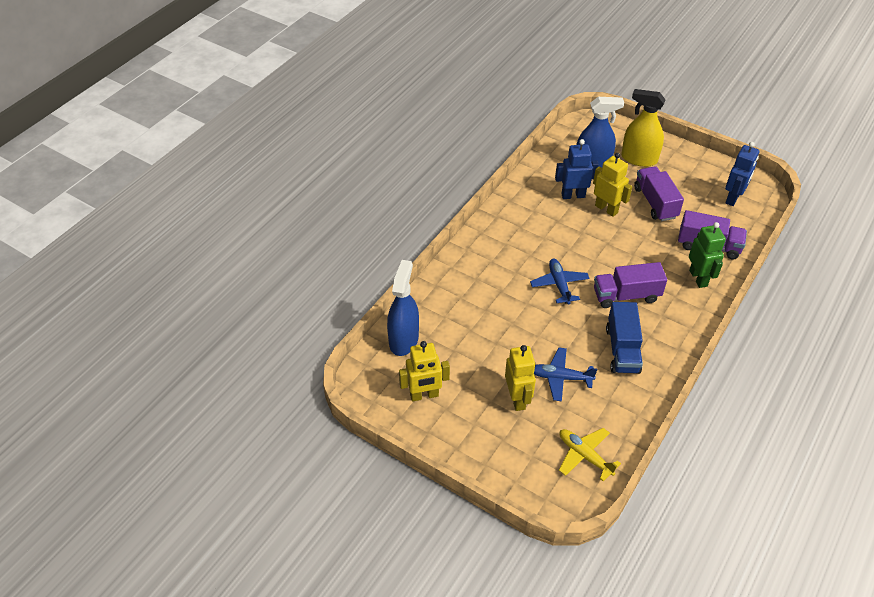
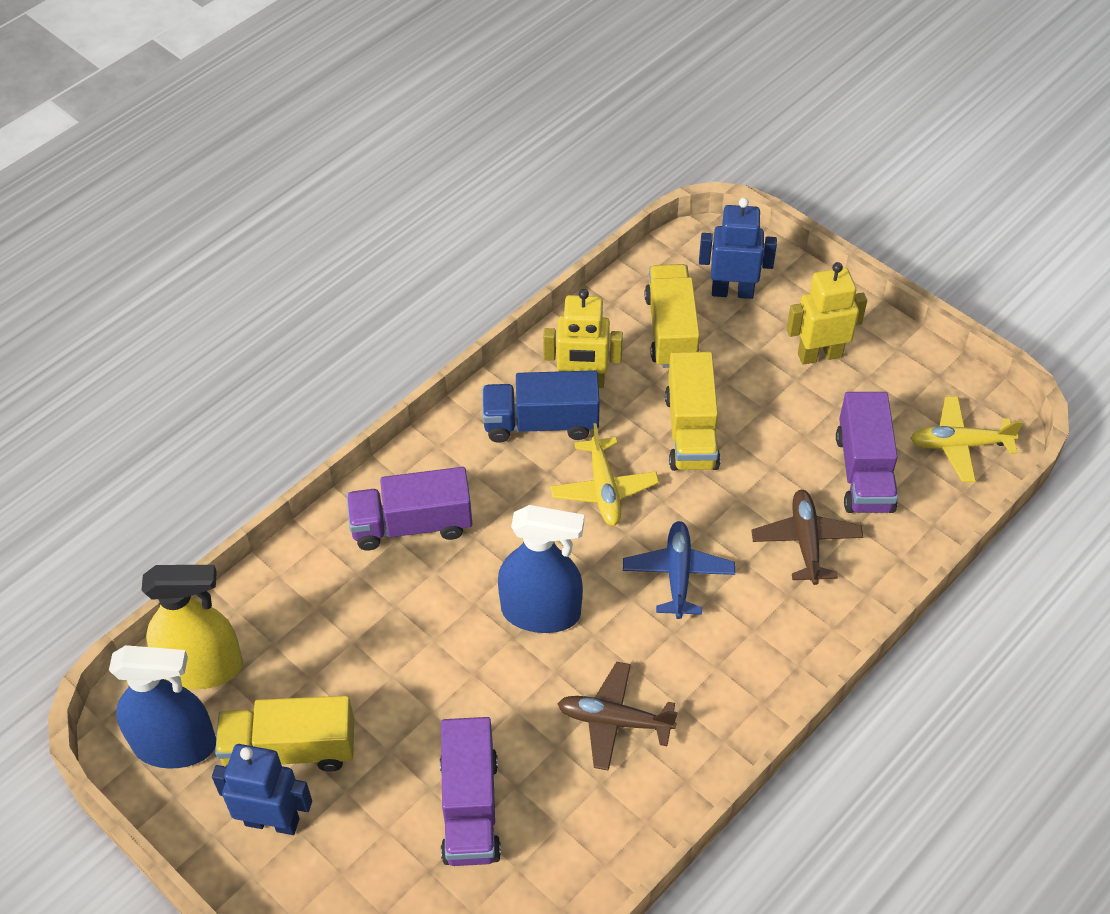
blue plane: 2 -> 1
brown plane: 0 -> 2
green robot: 1 -> 0
yellow plane: 1 -> 2
yellow robot: 3 -> 2
yellow truck: 0 -> 3

